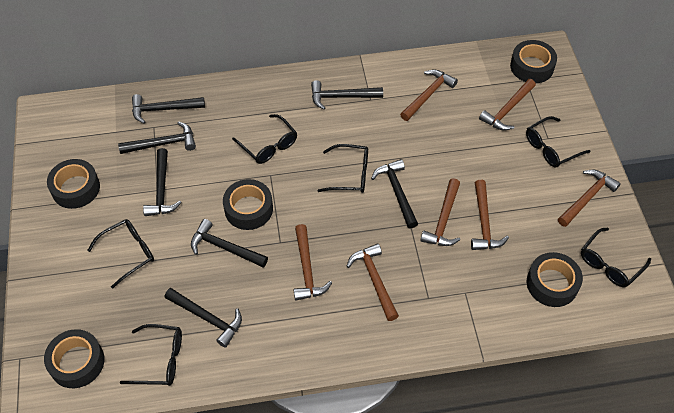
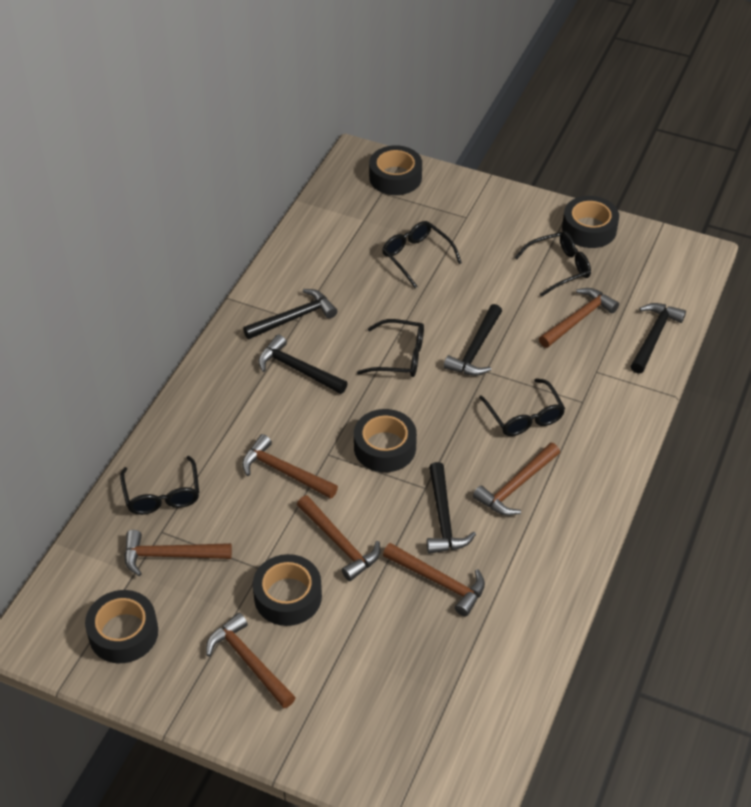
black glasses: 6 -> 5
black hammer: 7 -> 5

